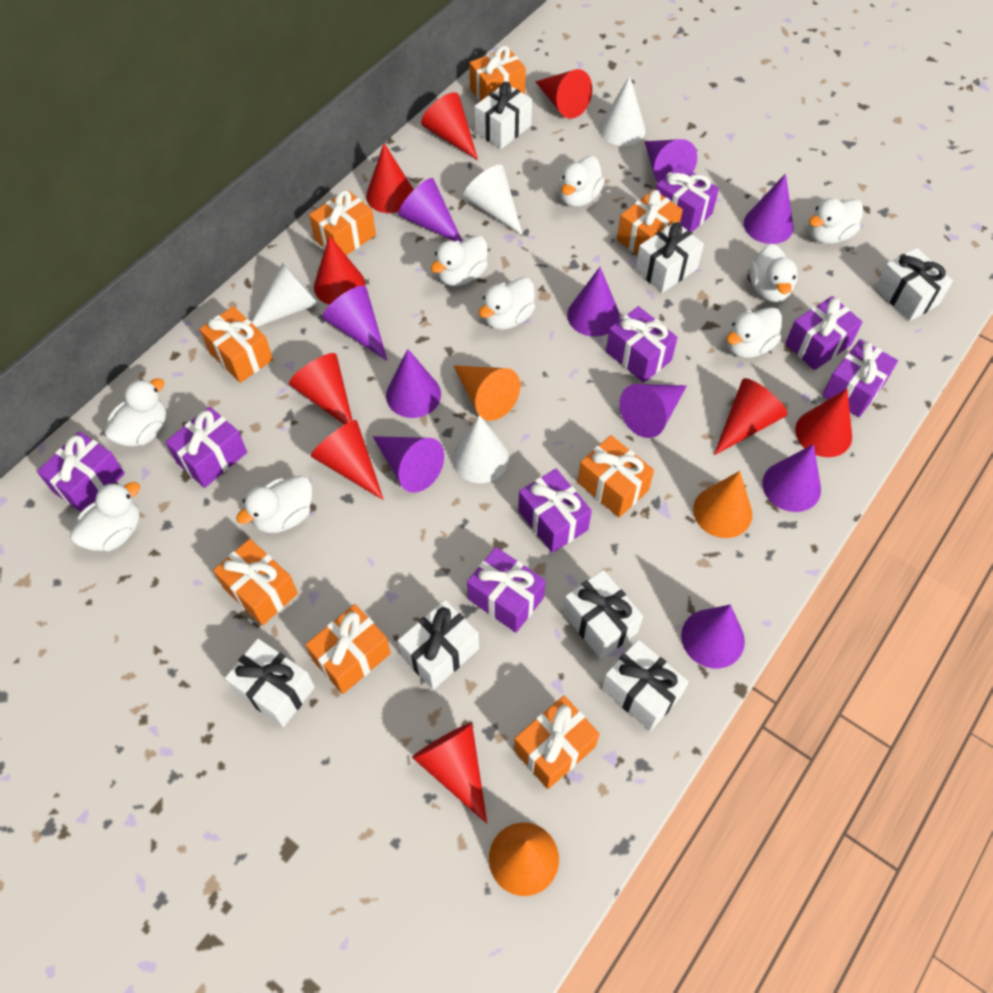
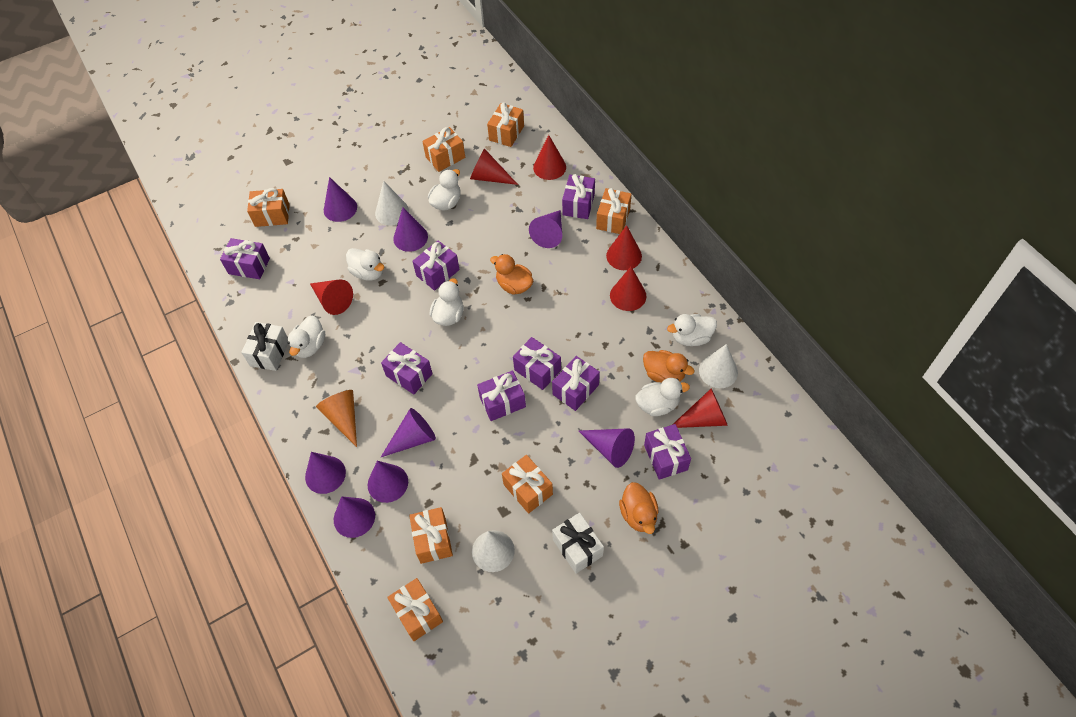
orange cone: 3 -> 1
orange duck: 0 -> 3
orange gift: 8 -> 7
purple cone: 10 -> 8
red cone: 9 -> 6
white cone: 4 -> 3
white duck: 9 -> 6
white gift: 7 -> 2

